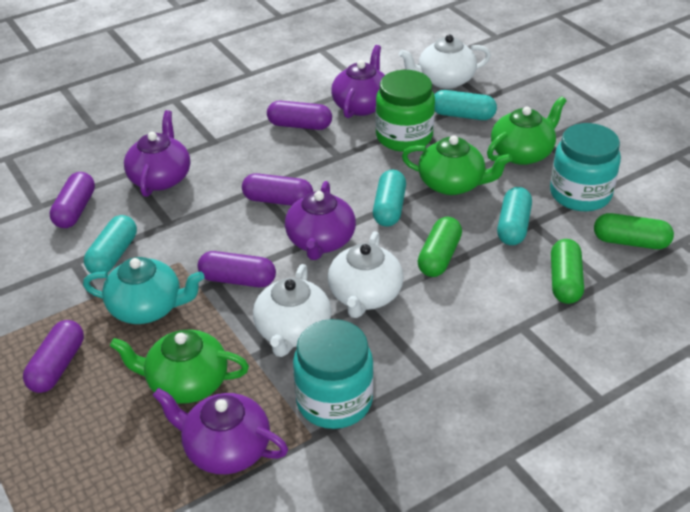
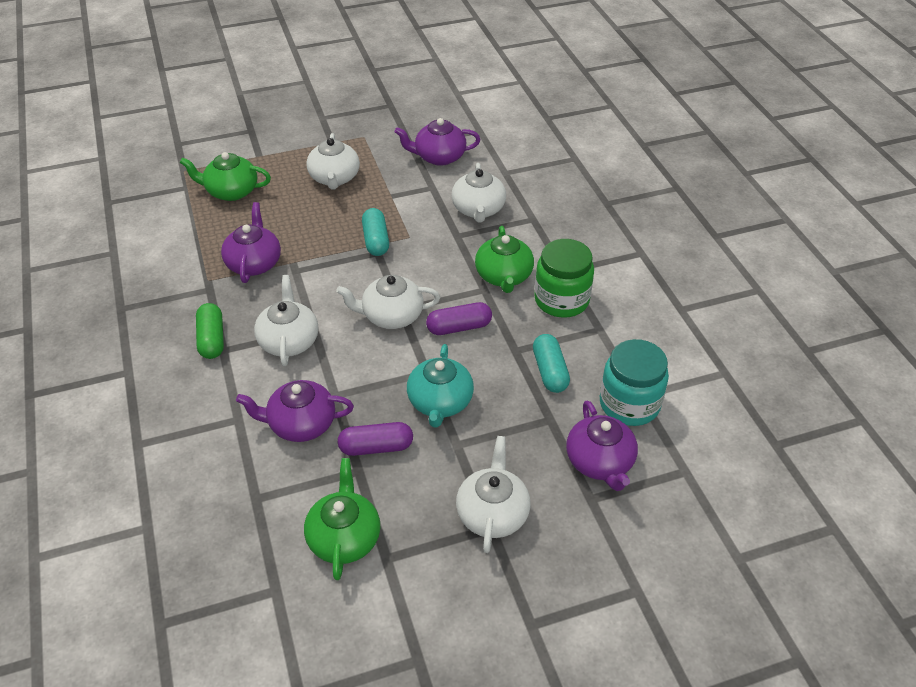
green capsule: 3 -> 1
purple capsule: 5 -> 2
turquoise capsule: 4 -> 2
turquoise jar: 2 -> 1
white teapot: 3 -> 5

